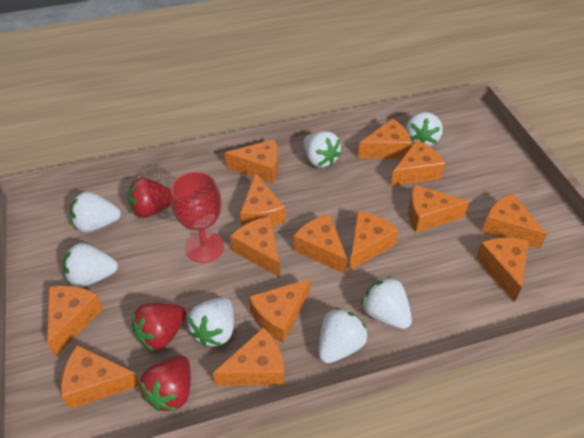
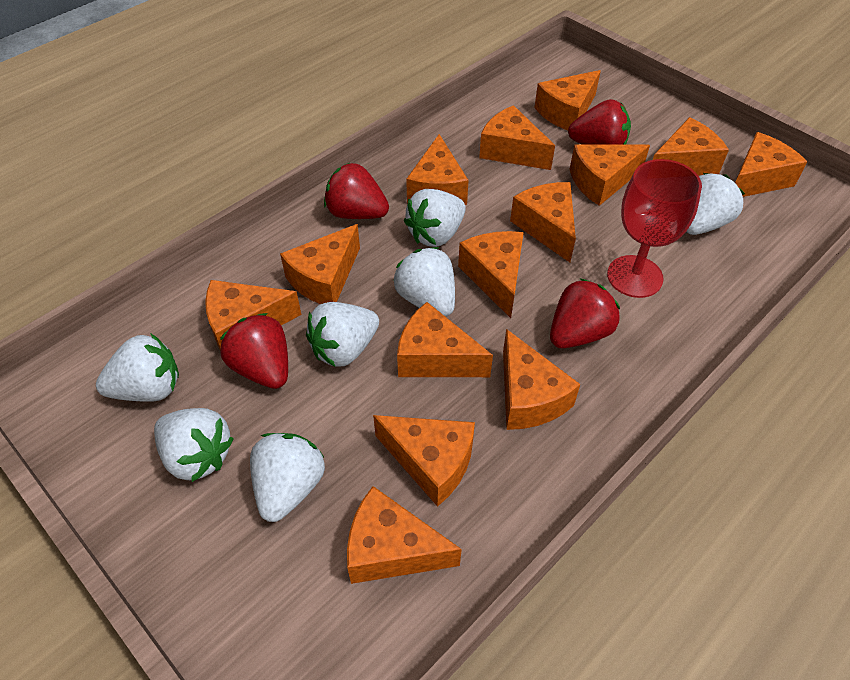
red strawberry: 3 -> 4

